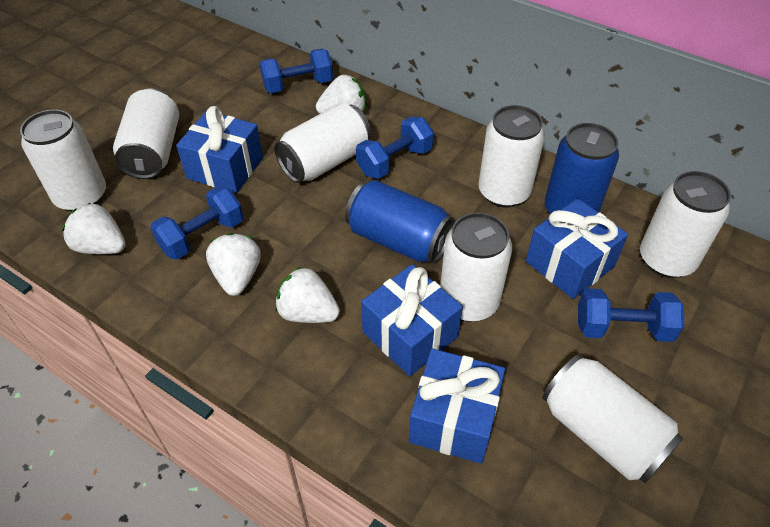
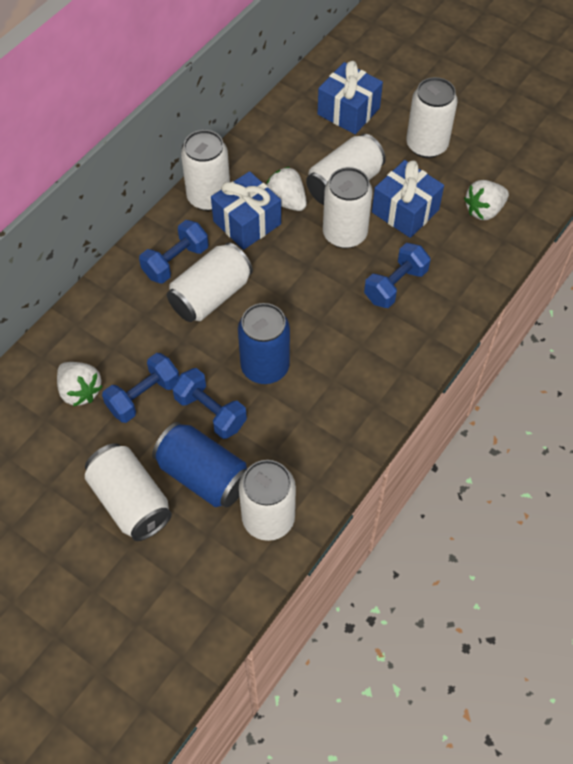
blue gift: 4 -> 3
white strawberry: 4 -> 3

